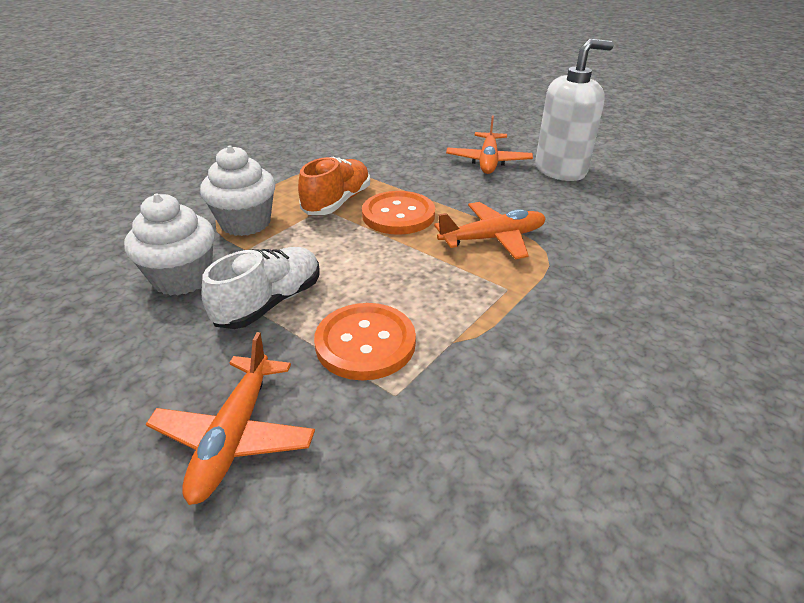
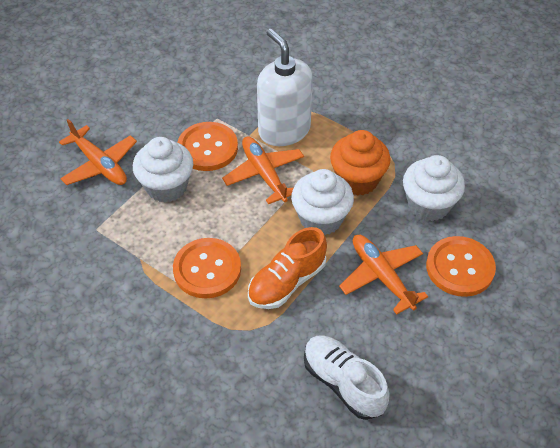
orange button: 2 -> 3
orange cupcake: 0 -> 1
white cupcake: 2 -> 3

